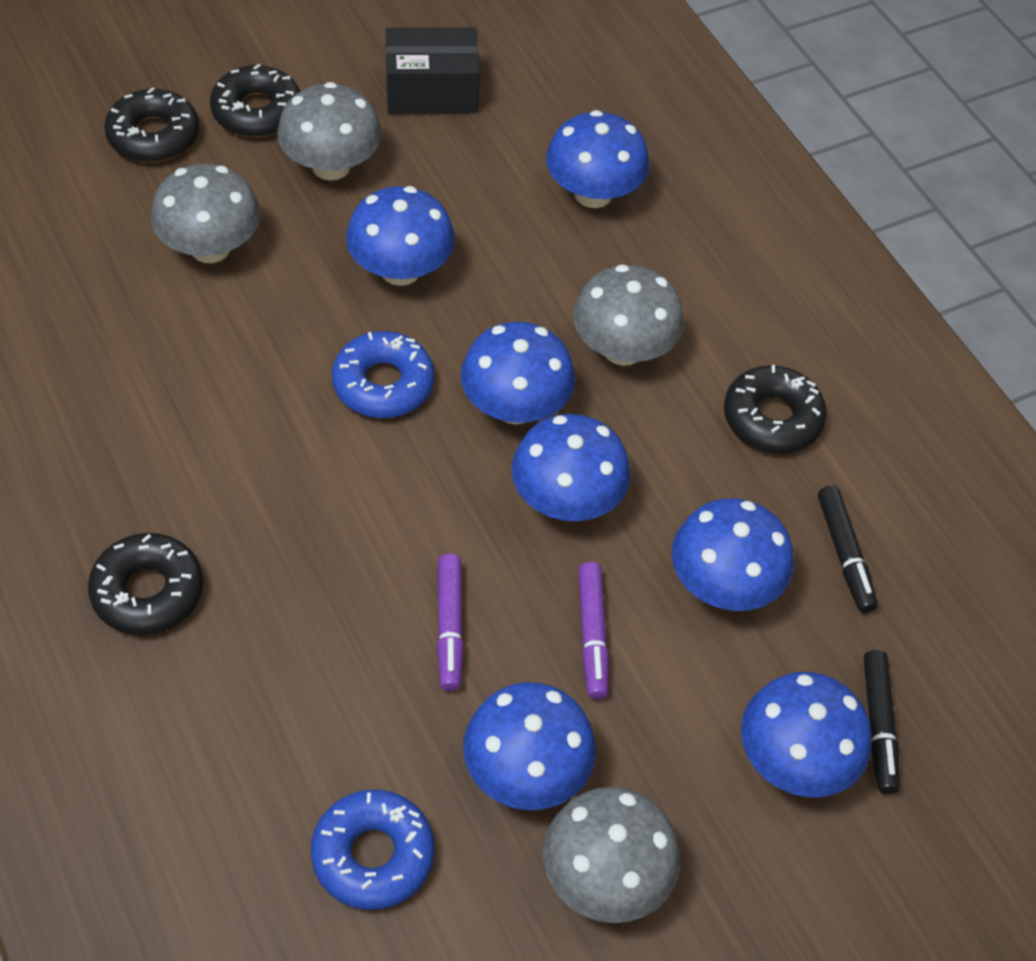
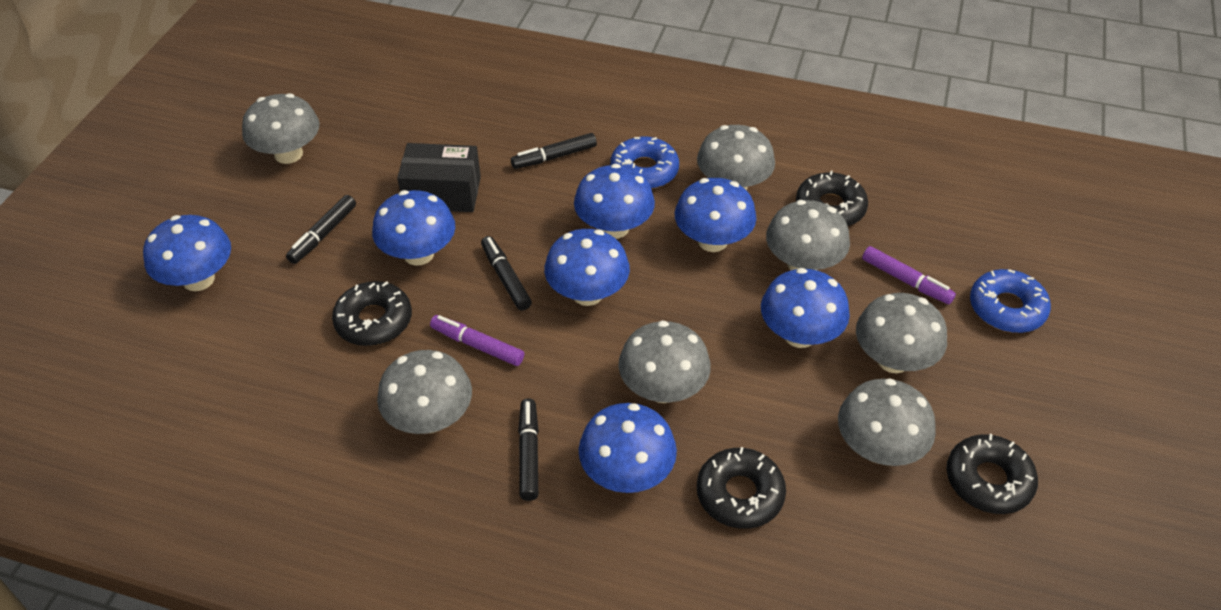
black marker: 2 -> 4
grey mushroom: 4 -> 7

